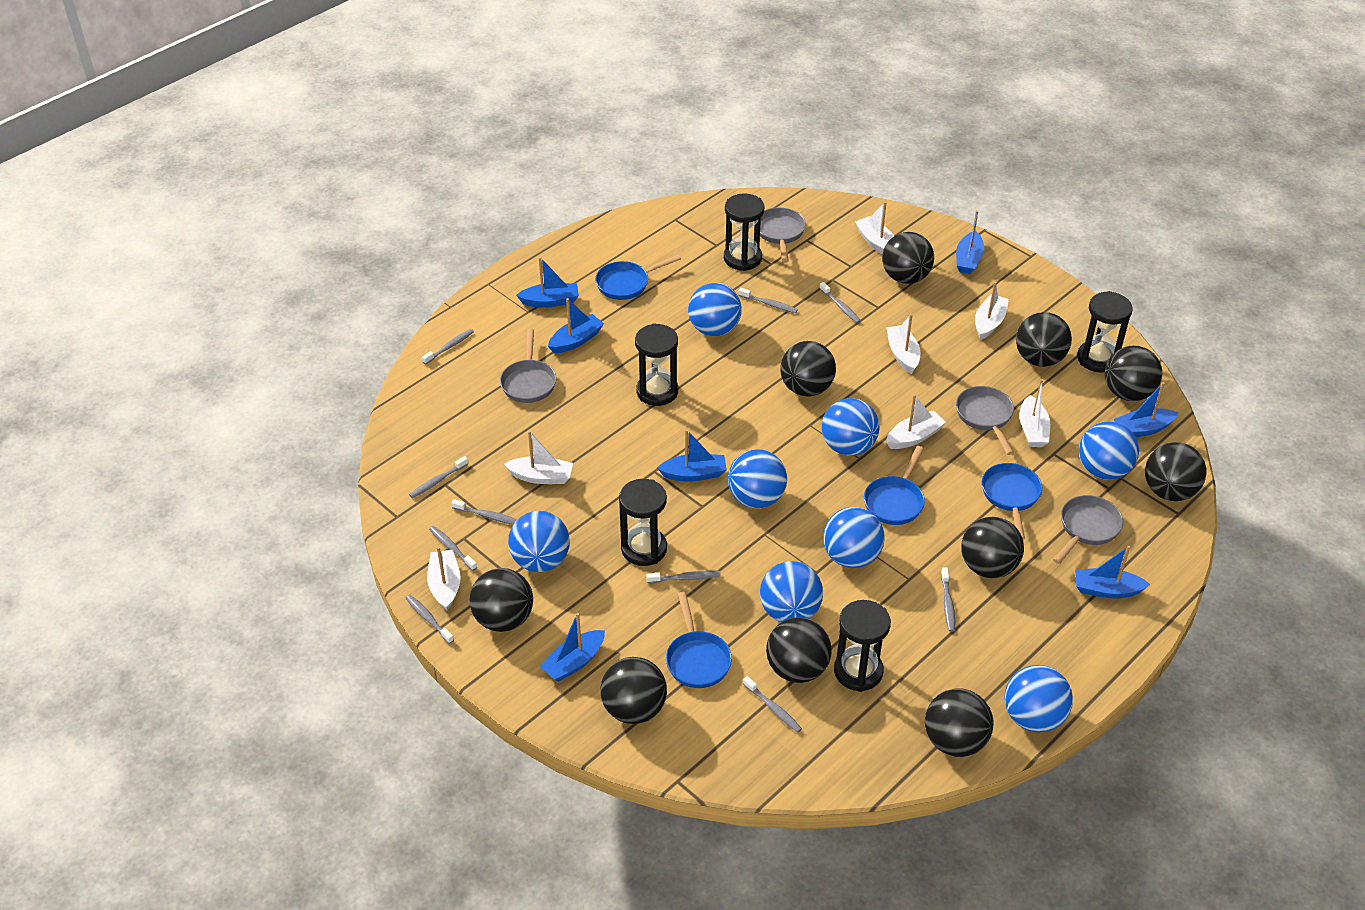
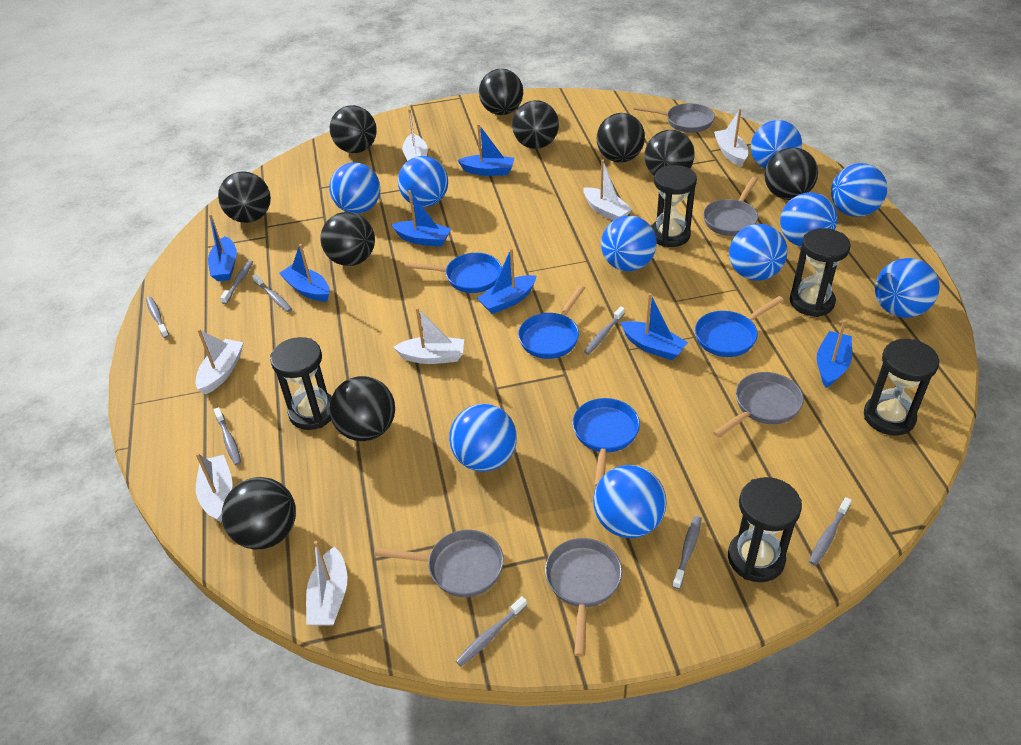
blue ball: 8 -> 10
grey pan: 4 -> 5
grey toothbrush: 10 -> 8

